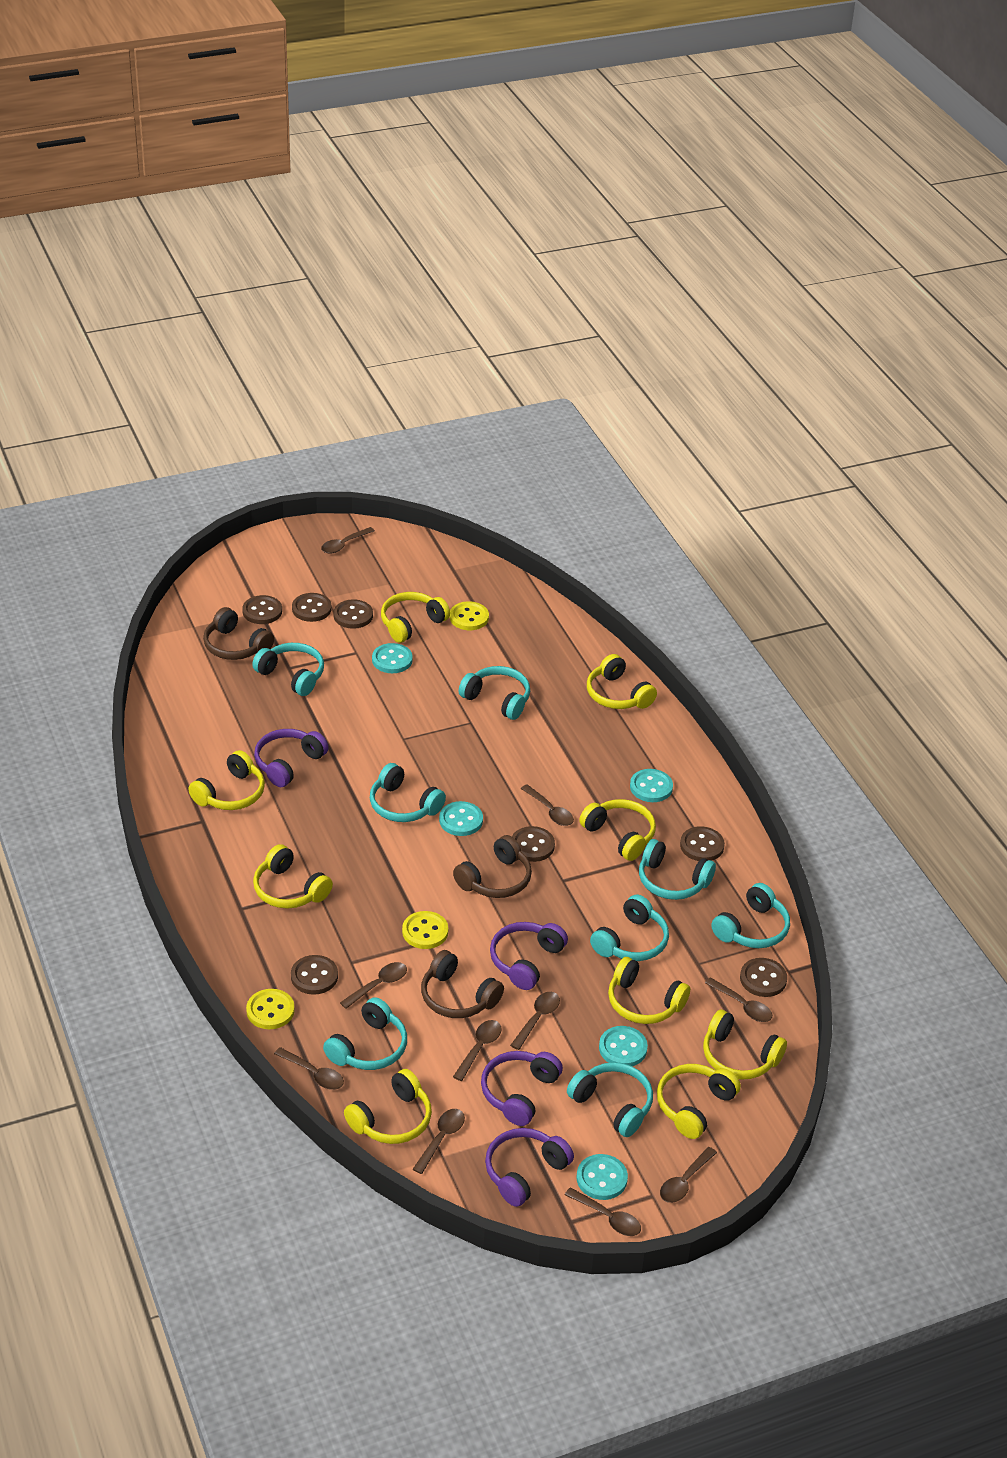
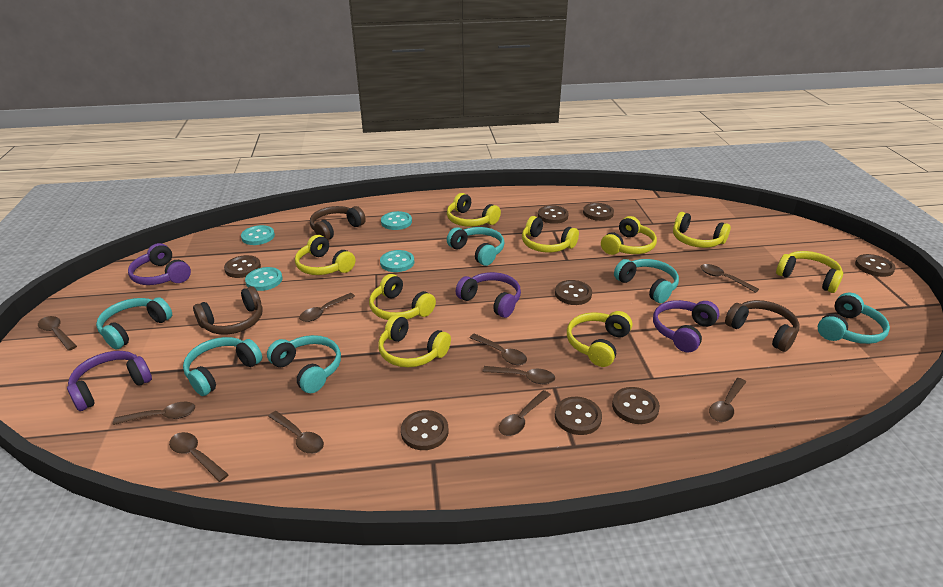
brown button: 7 -> 8
turquoise button: 5 -> 4
turquoise headphones: 8 -> 6
yellow button: 3 -> 0

